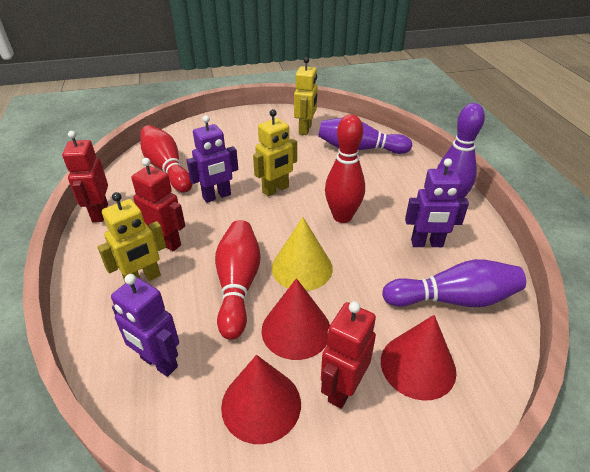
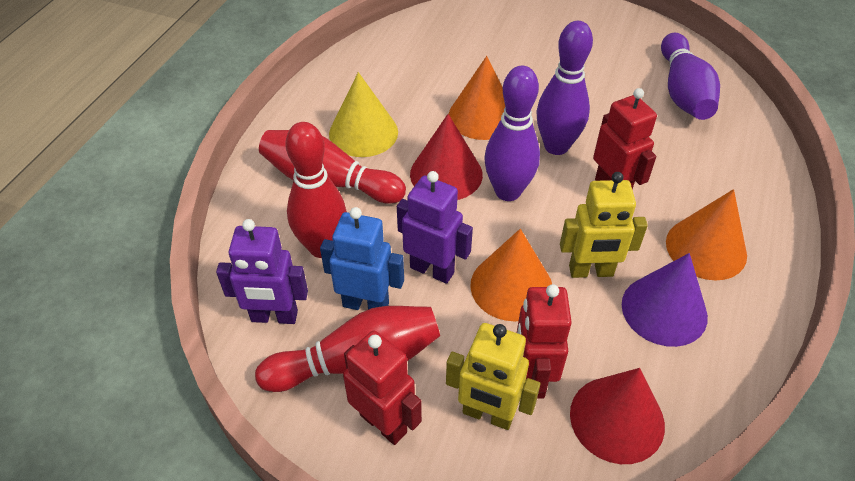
blue robot: 0 -> 1
orange cone: 0 -> 3
purple cone: 0 -> 1
purple robot: 3 -> 2
red cone: 3 -> 2
yellow robot: 3 -> 2

